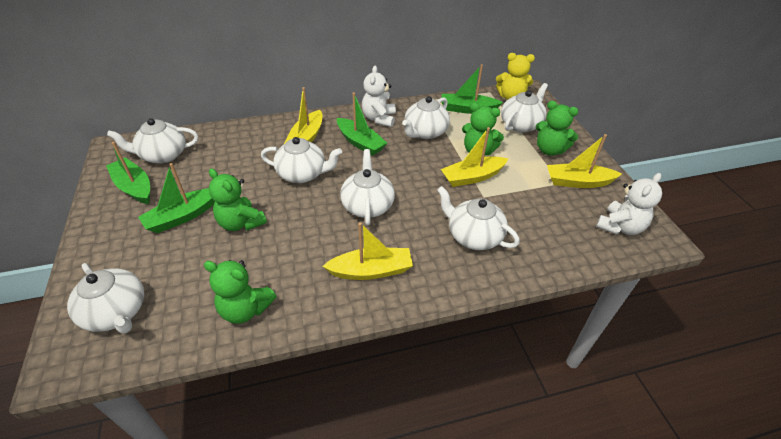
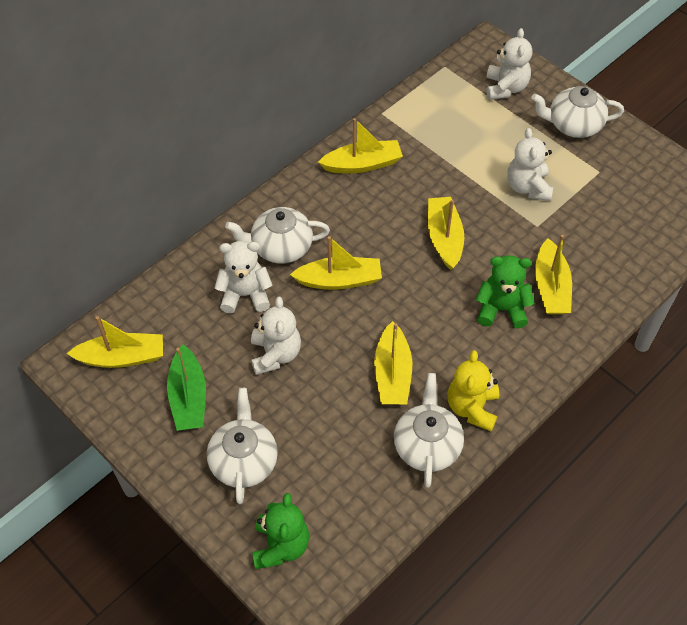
green boat: 4 -> 1
green teddy bear: 4 -> 2
white teapot: 7 -> 4
white teddy bear: 2 -> 4
yellow boat: 4 -> 6

